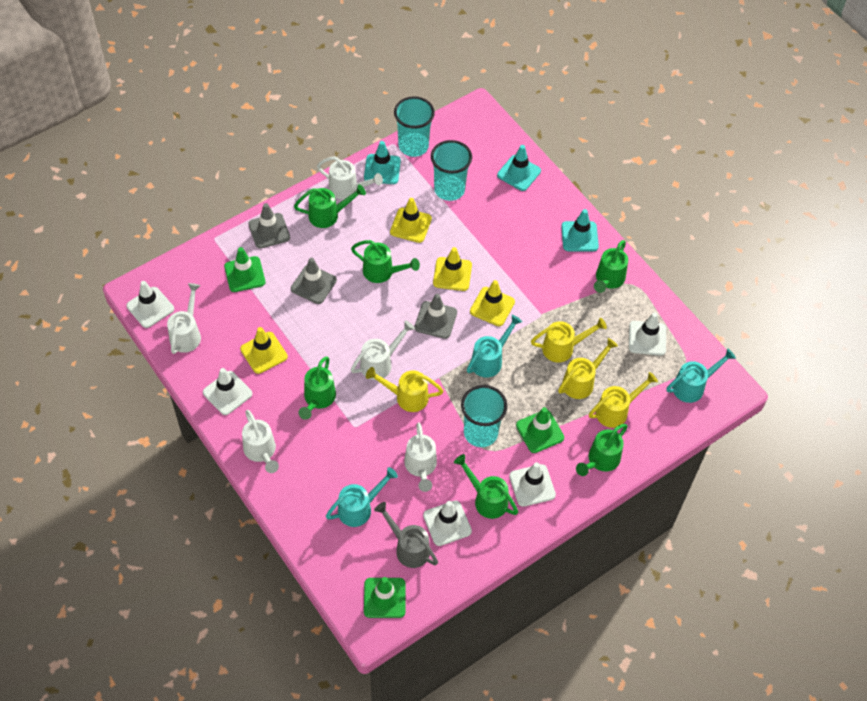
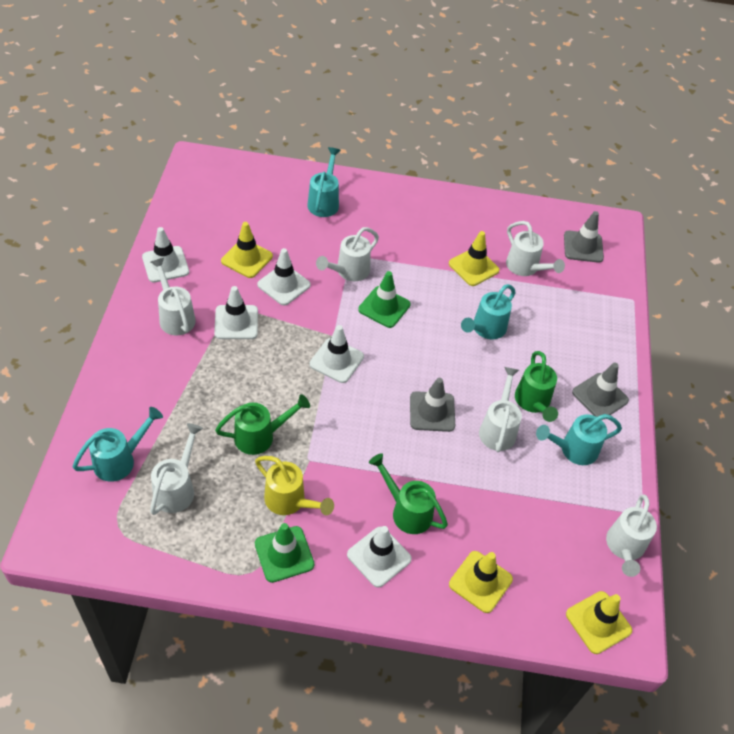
green traffic cone: 3 -> 2
green watering can: 6 -> 3
grey watering can: 1 -> 0
turquoise cup: 3 -> 0
turquoise traffic cone: 3 -> 0
turquoise watering can: 3 -> 4
white watering can: 5 -> 6
yellow watering can: 4 -> 1

